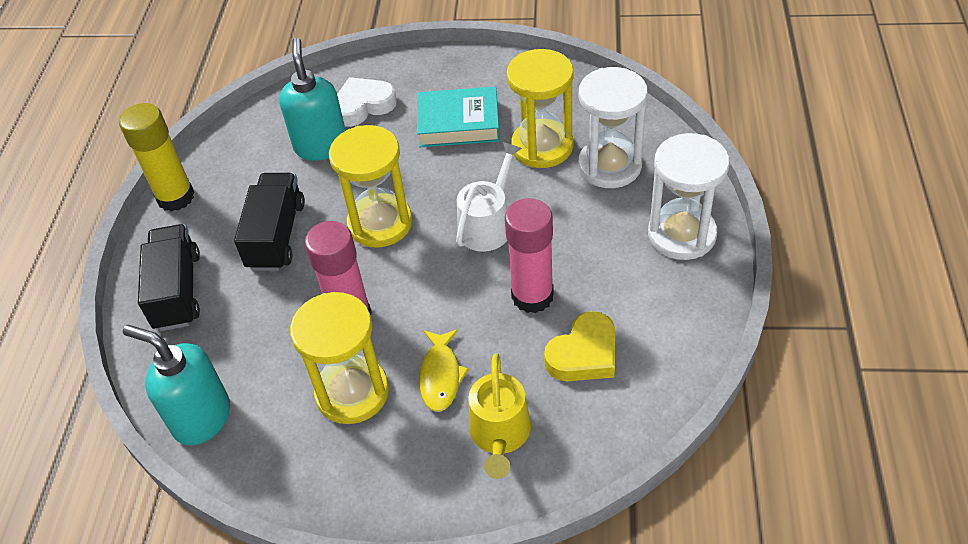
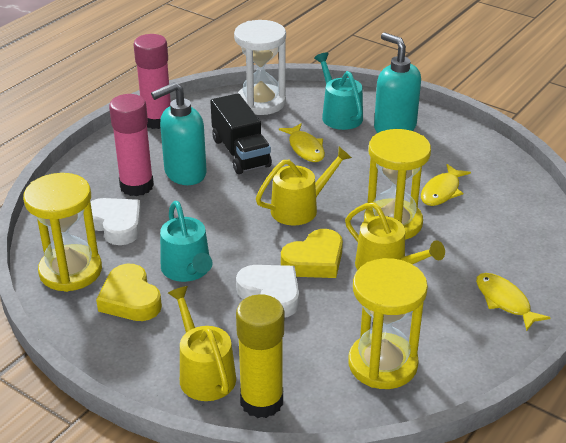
black truck: 2 -> 1
turquoise book: 1 -> 0
turquoise watering can: 0 -> 2
white heart: 1 -> 2
white hourglass: 2 -> 1
white watering can: 1 -> 0
yellow fish: 1 -> 3
yellow heart: 1 -> 2
yellow watering can: 1 -> 3

